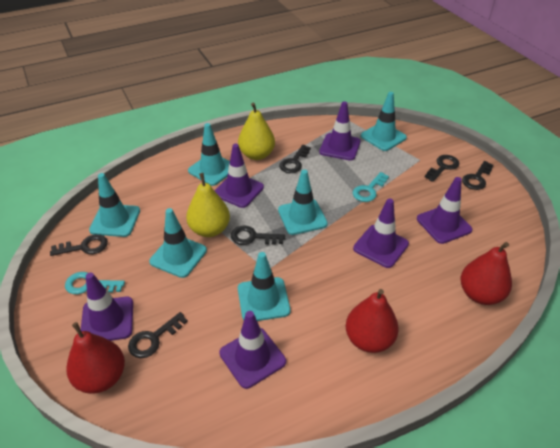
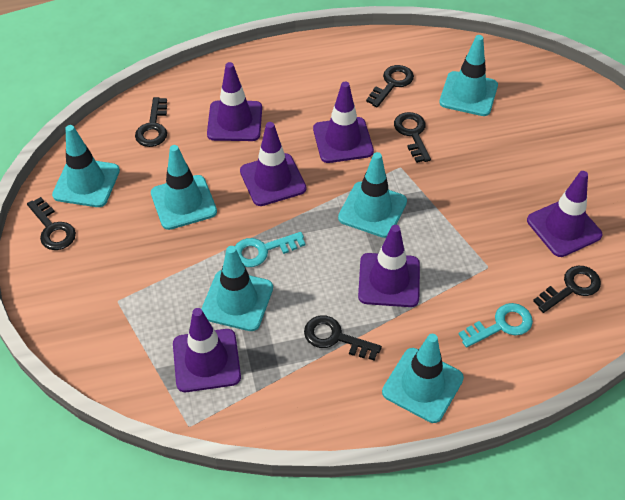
red pear: 3 -> 0
yellow pear: 2 -> 0

